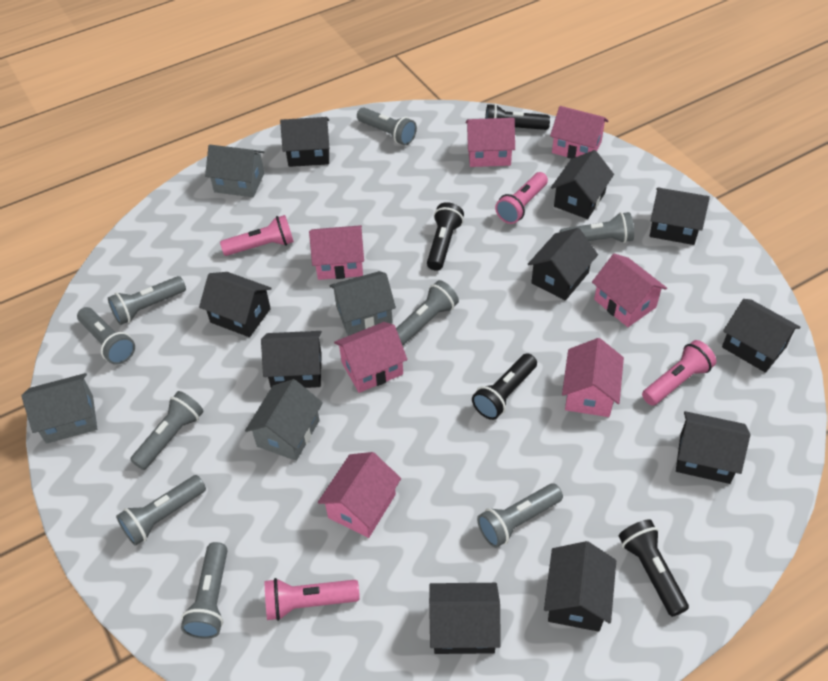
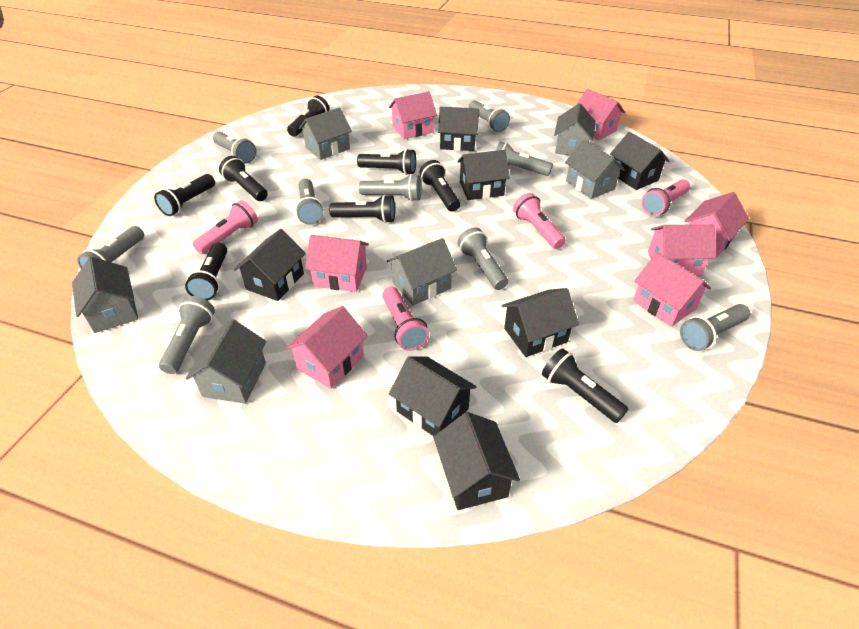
black flashlight: 4 -> 8
black house: 10 -> 7
grey house: 4 -> 6

